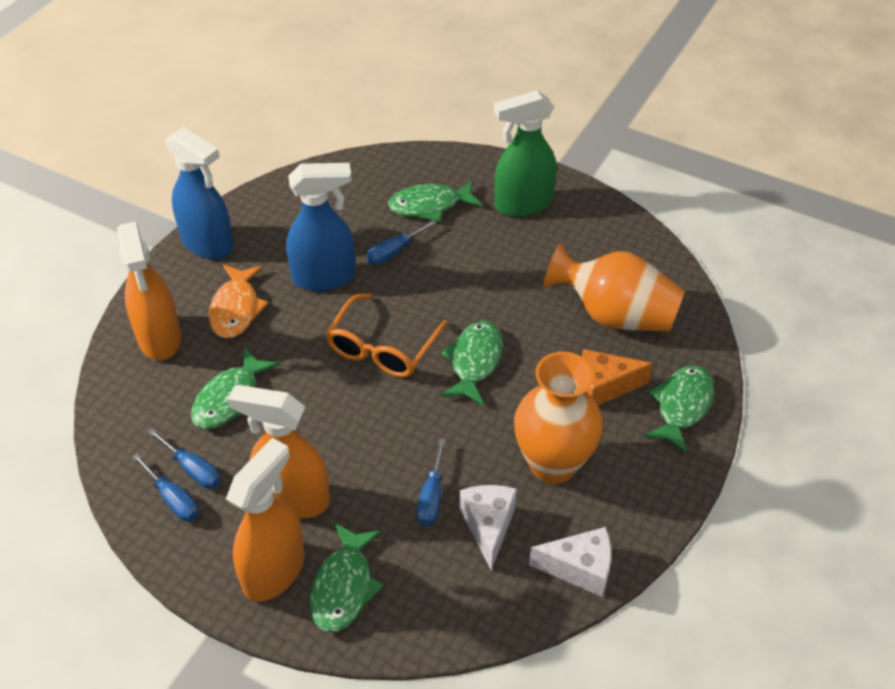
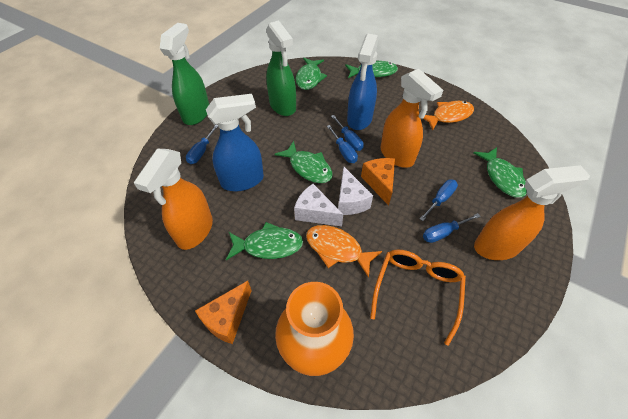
blue screwdriver: 4 -> 5
green spray bottle: 1 -> 2
orange cheese: 1 -> 2
orange fish: 1 -> 2
orange vase: 2 -> 1

